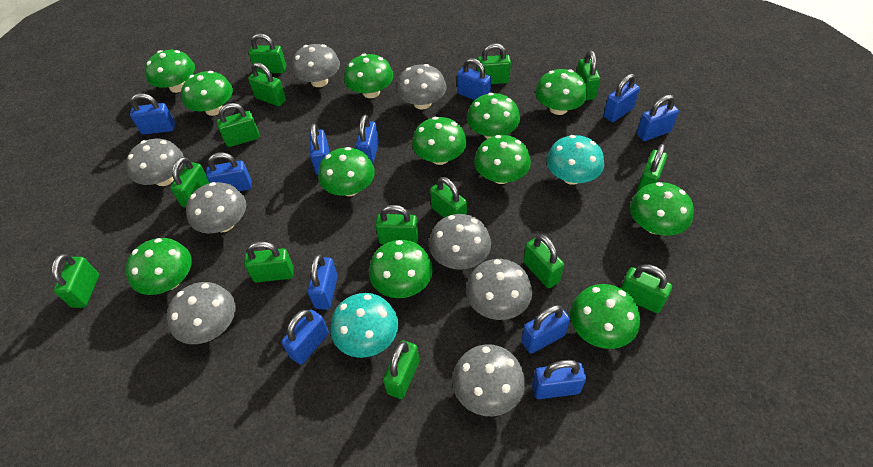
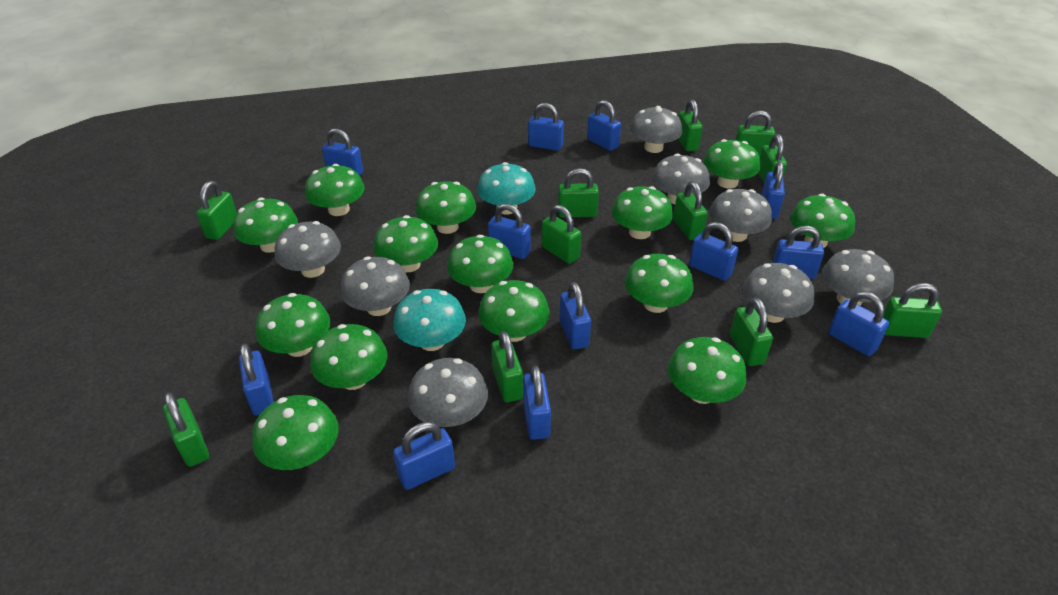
blue padlock: 11 -> 12
green mushroom: 12 -> 14
green padlock: 14 -> 11

